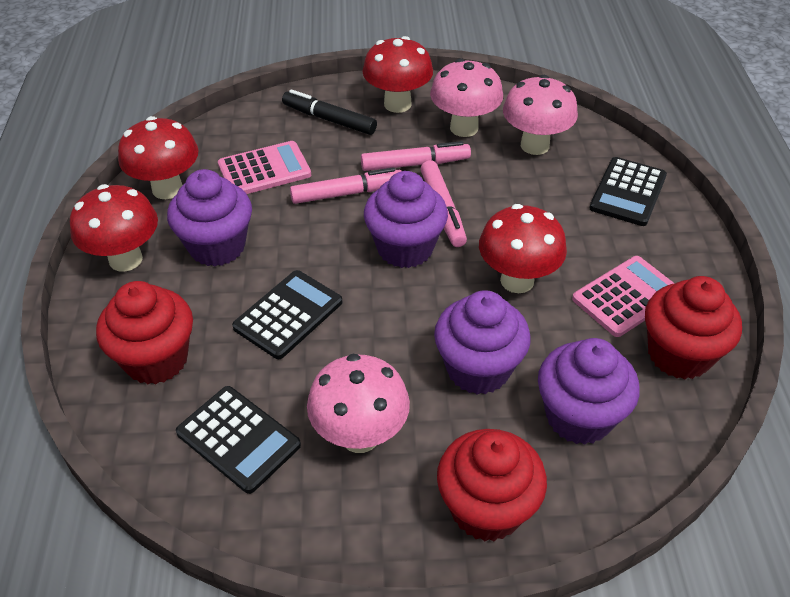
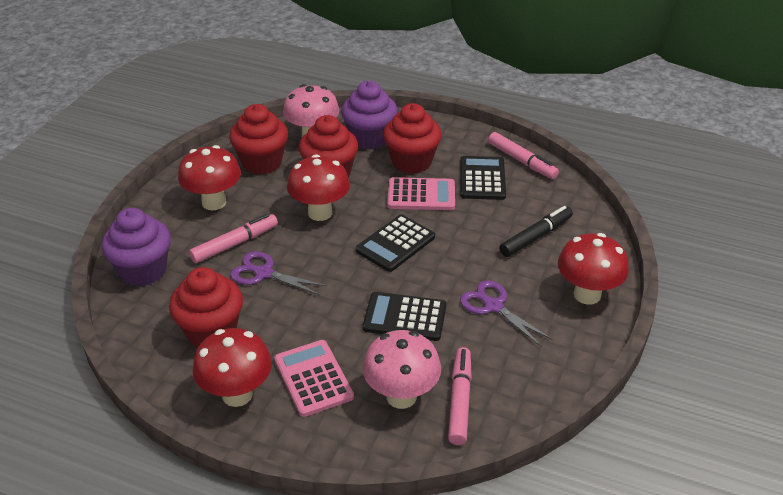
pink mushroom: 3 -> 2
purple cupcake: 4 -> 2
purple scissors: 0 -> 2
red cupcake: 3 -> 4

